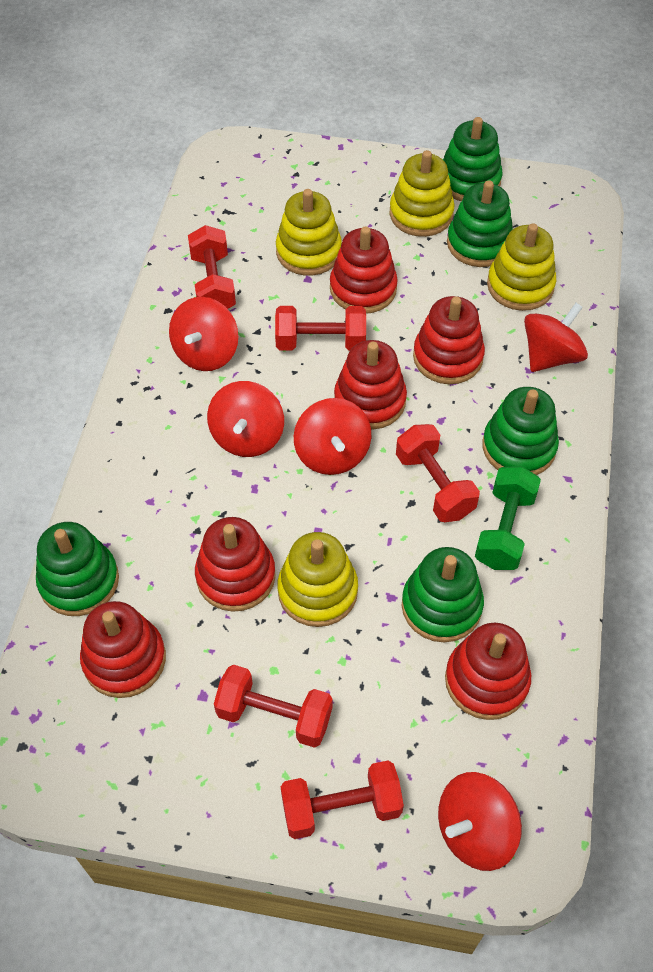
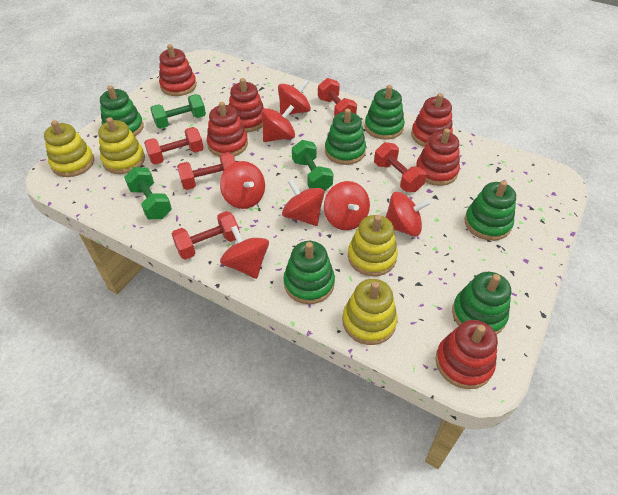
green dumbbell: 1 -> 3
green stacking toy: 5 -> 6
red spinning top: 5 -> 7

